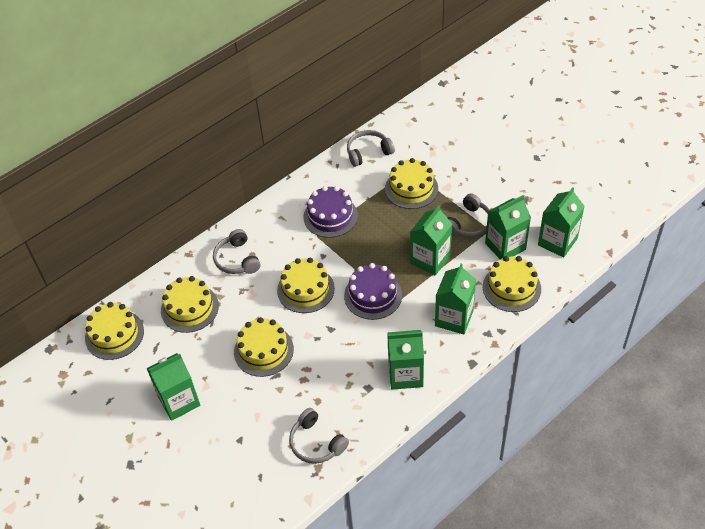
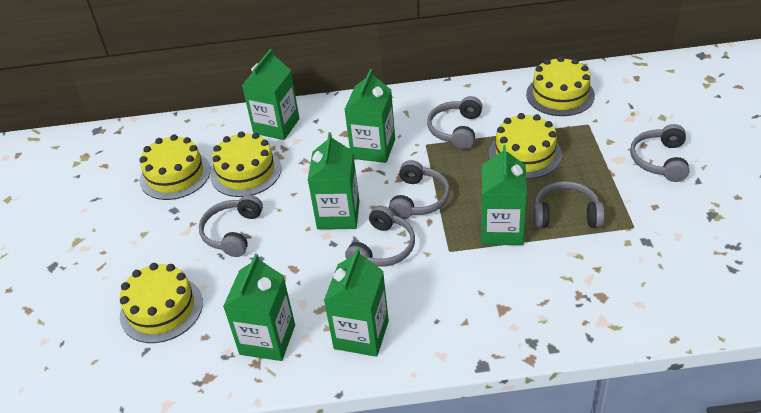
grey headphones: 4 -> 6
purple cake: 2 -> 0
yellow cake: 6 -> 5

